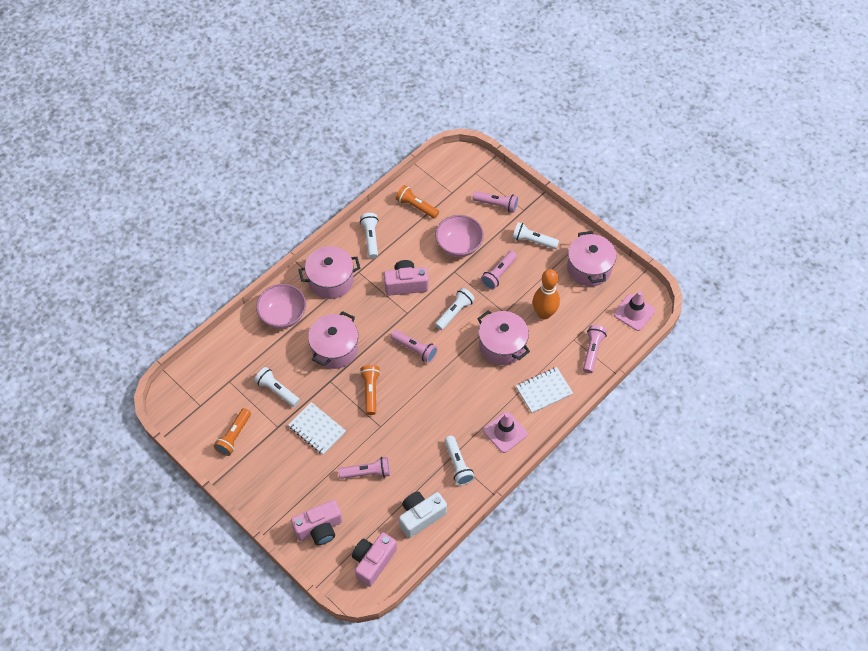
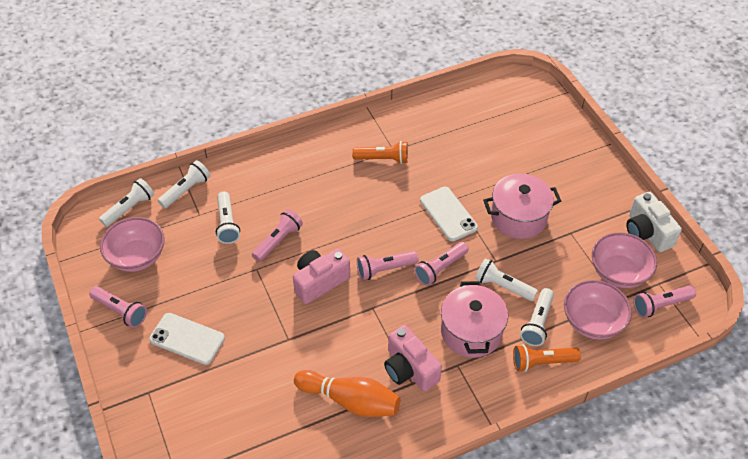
orange flashlight: 3 -> 2
pink bowl: 2 -> 3
pink camera: 3 -> 2
pink pot: 4 -> 2
pink traffic cone: 2 -> 0
white notebook: 2 -> 0
white phone: 0 -> 2

